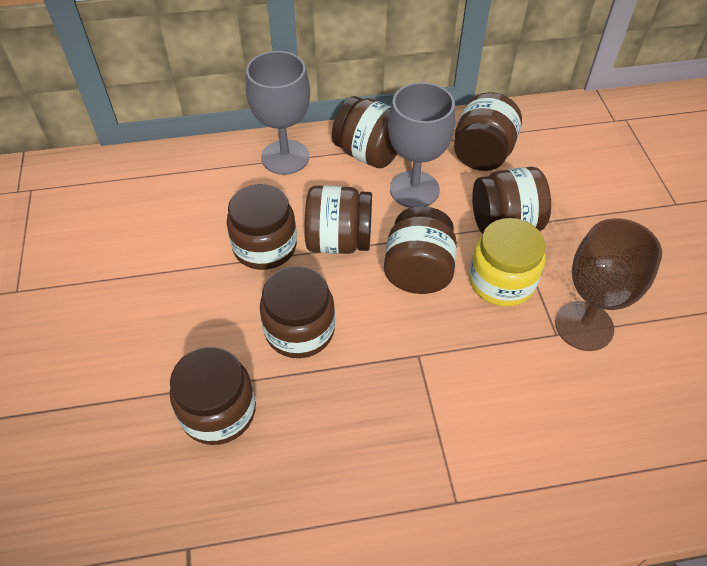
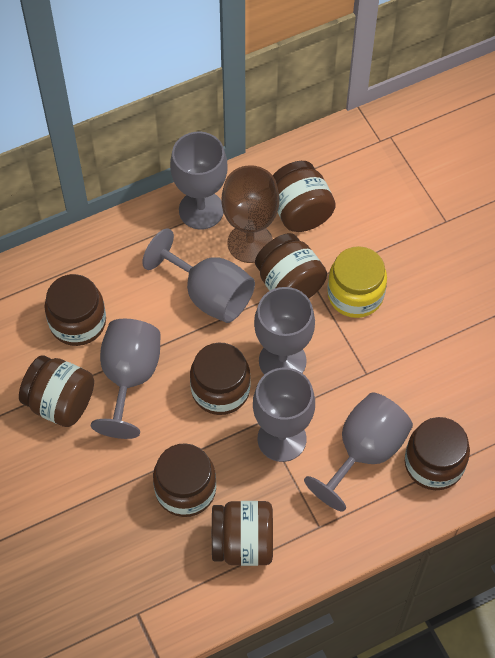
grey goblet: 2 -> 6

